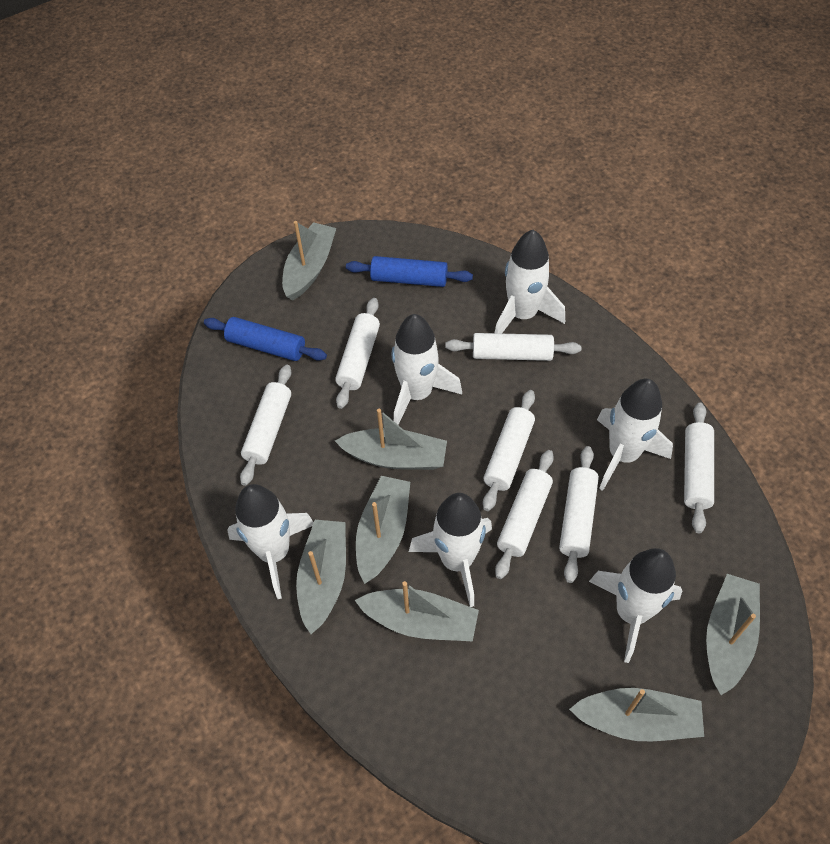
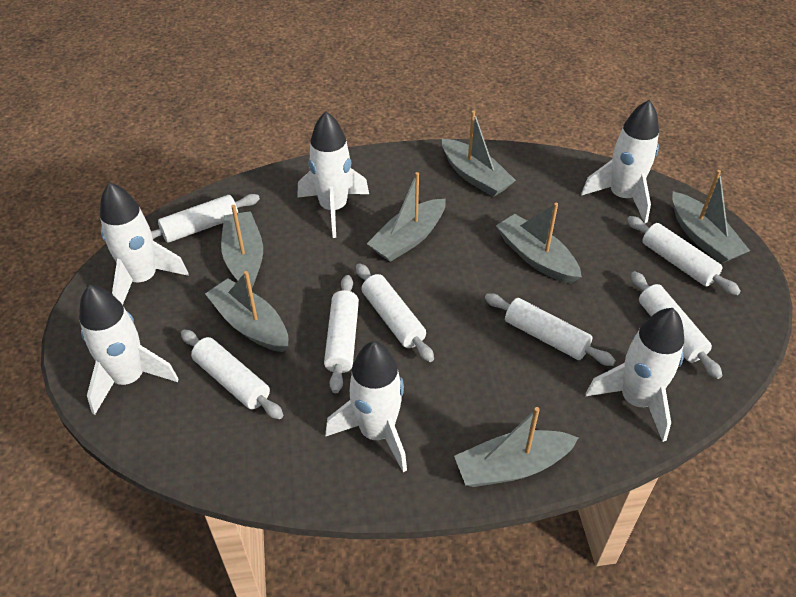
blue rolling pin: 2 -> 0

